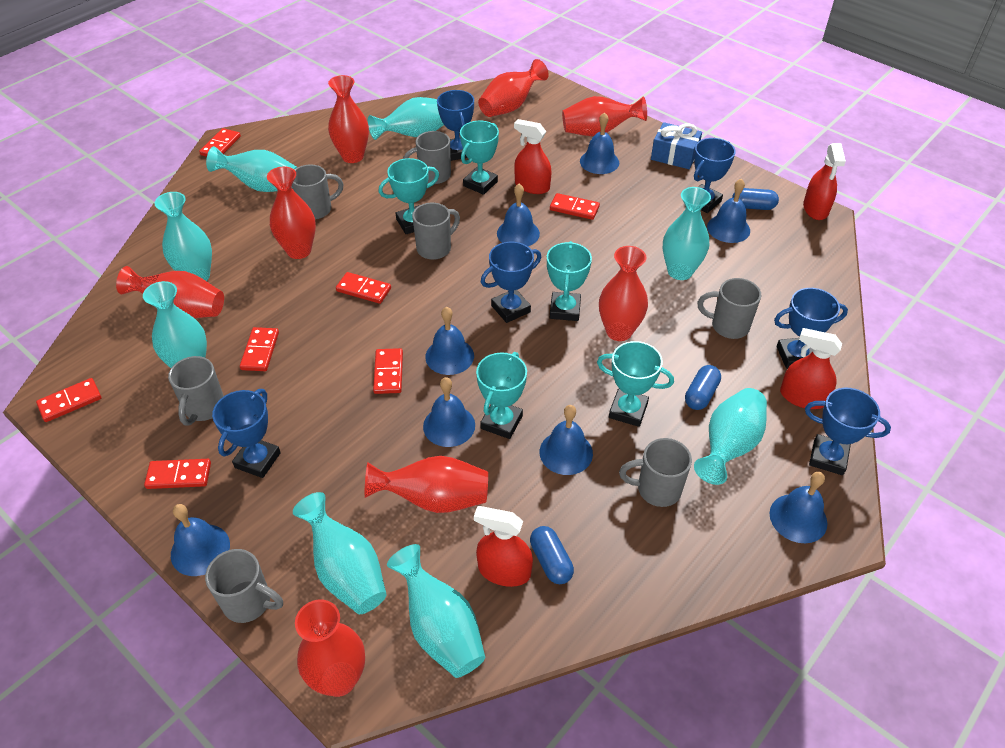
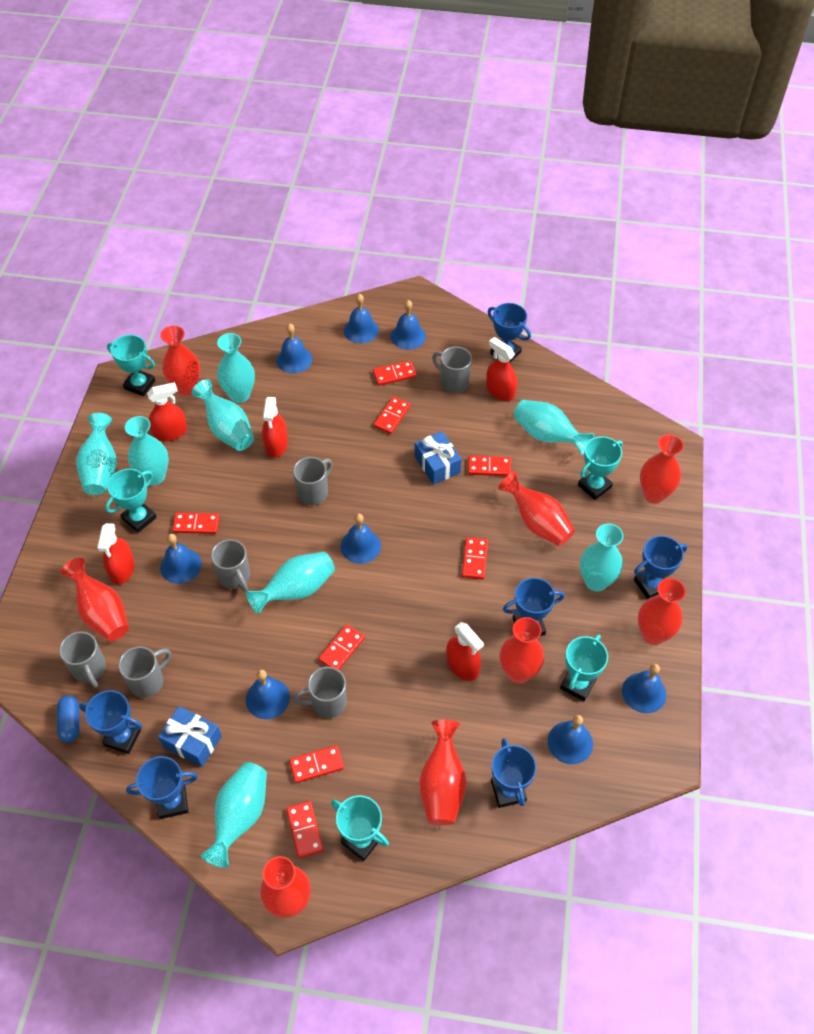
blue capsule: 3 -> 1
blue gift: 1 -> 2
grey mug: 7 -> 6
red domino: 7 -> 8
red spray bottle: 4 -> 5

